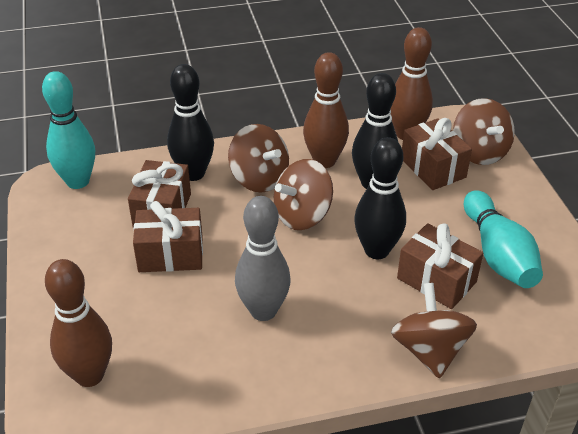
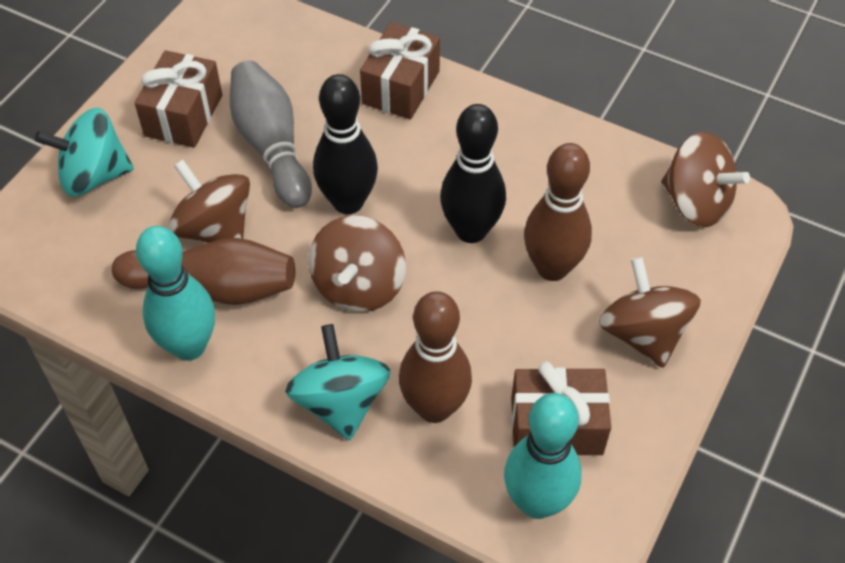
black bowling pin: 3 -> 2
brown gift: 4 -> 3
turquoise spinning top: 0 -> 2

